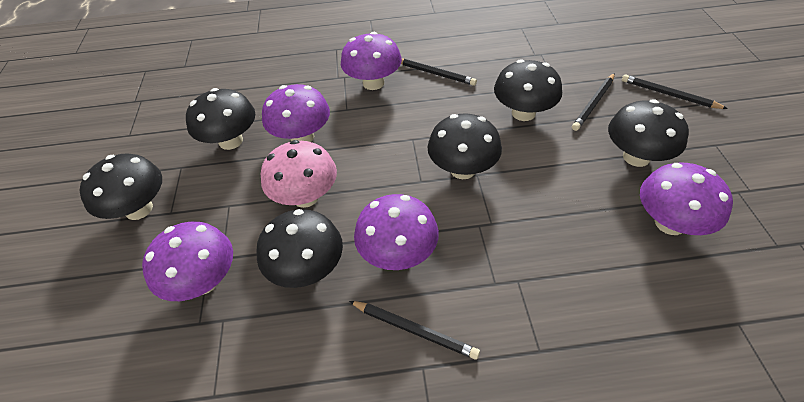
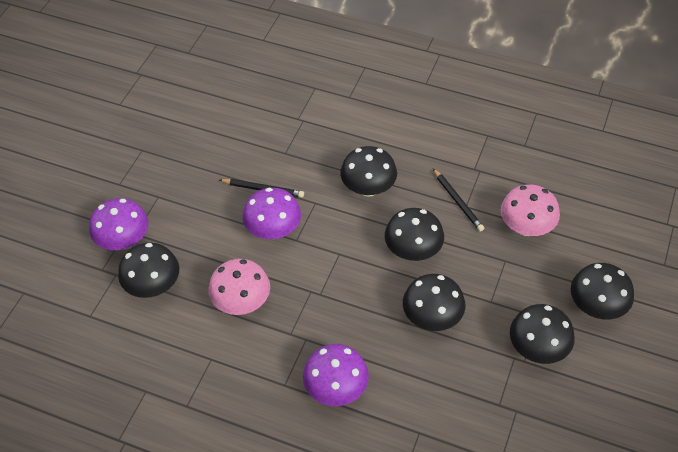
black pencil: 4 -> 2
pink mushroom: 1 -> 2
purple mushroom: 5 -> 3

